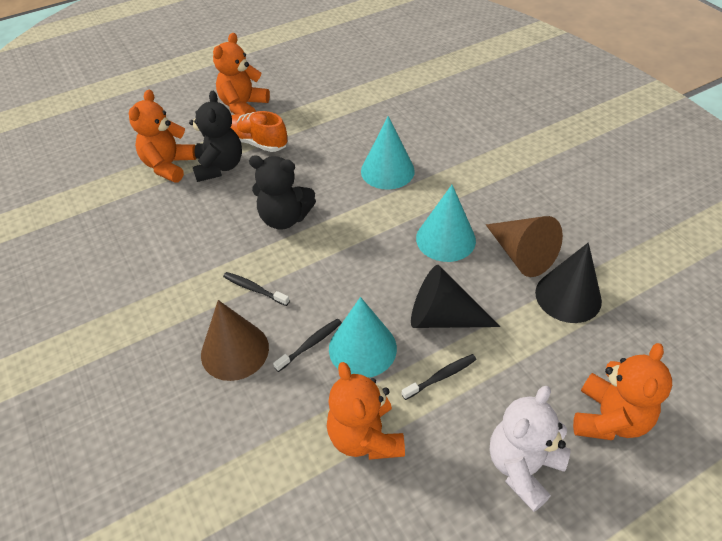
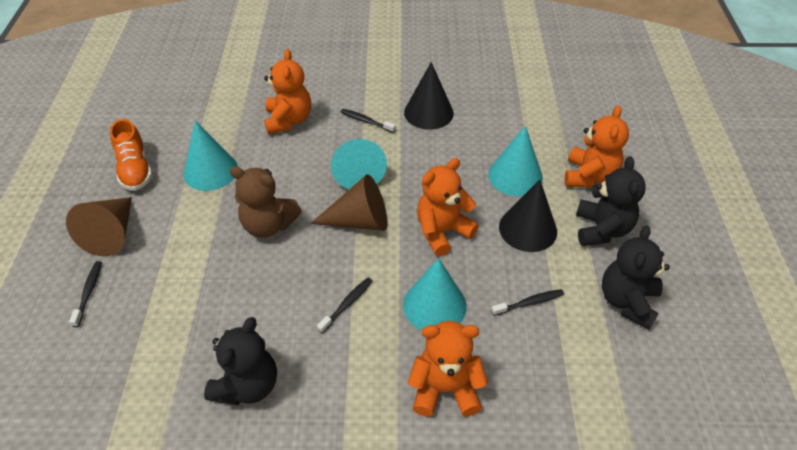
black teddy bear: 2 -> 3
black toothbrush: 3 -> 4
brown teddy bear: 0 -> 1
turquoise cone: 3 -> 4
white teddy bear: 1 -> 0

